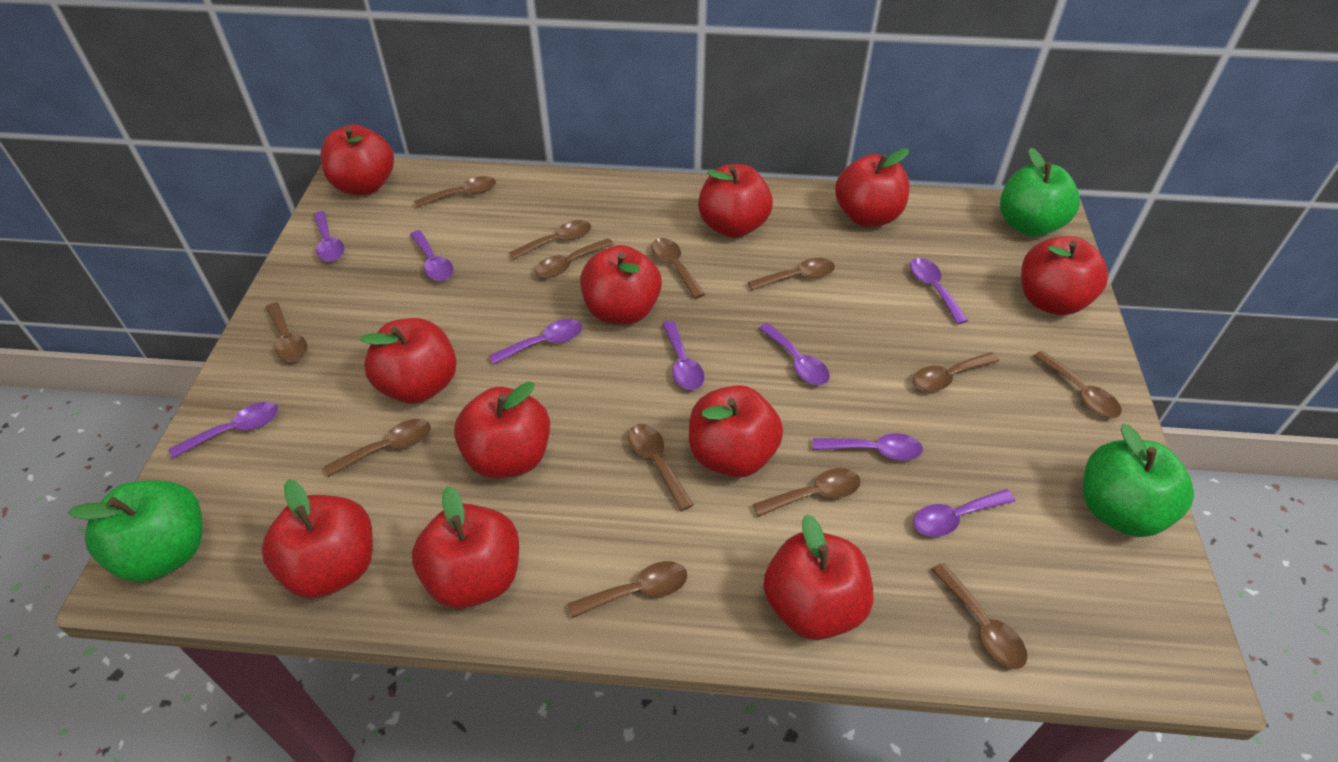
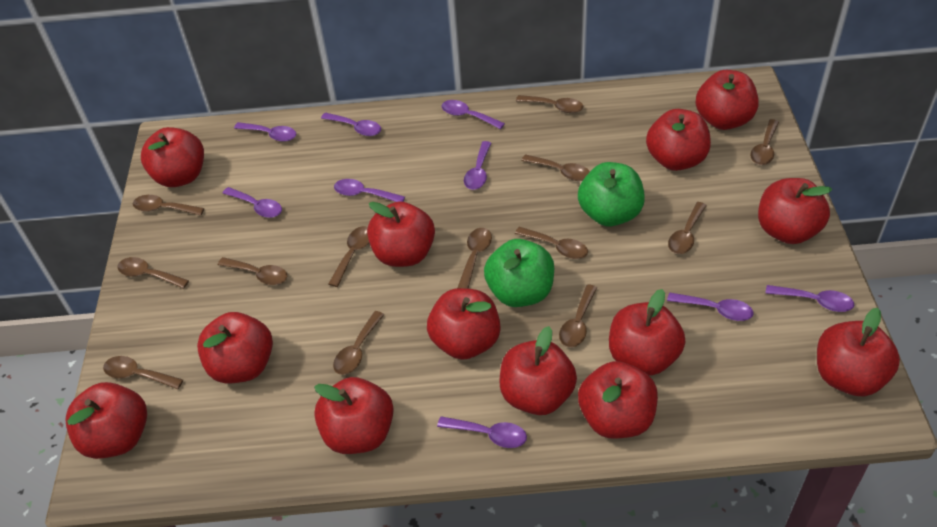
green apple: 3 -> 2
red apple: 11 -> 13

